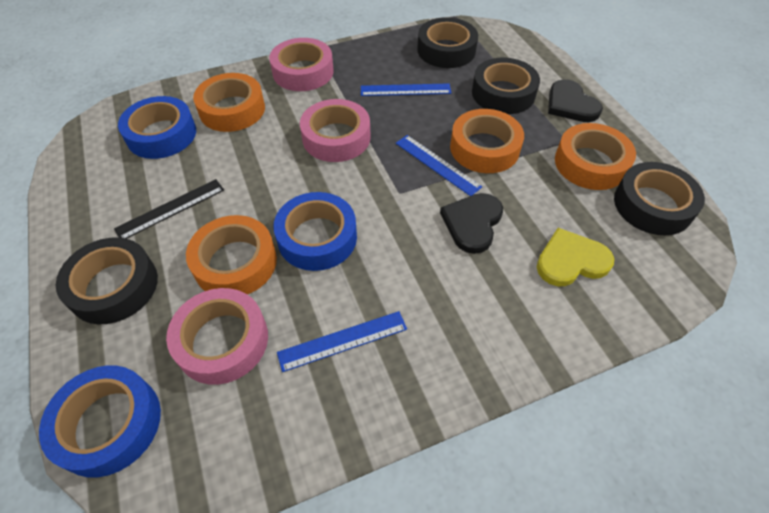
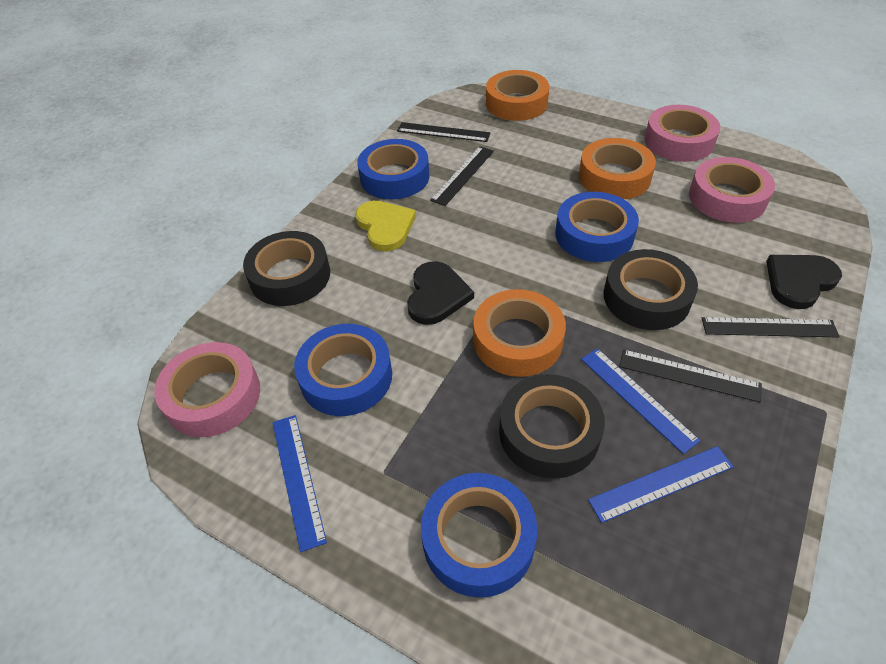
black ruler: 1 -> 4
black tape: 4 -> 3
blue tape: 3 -> 4
orange tape: 4 -> 3

